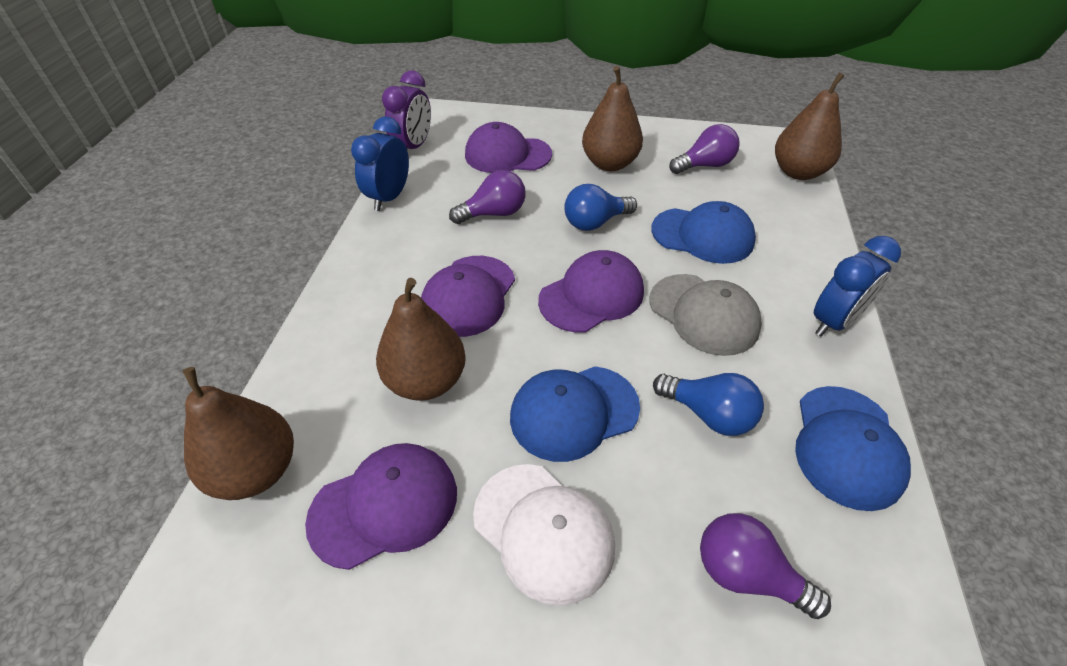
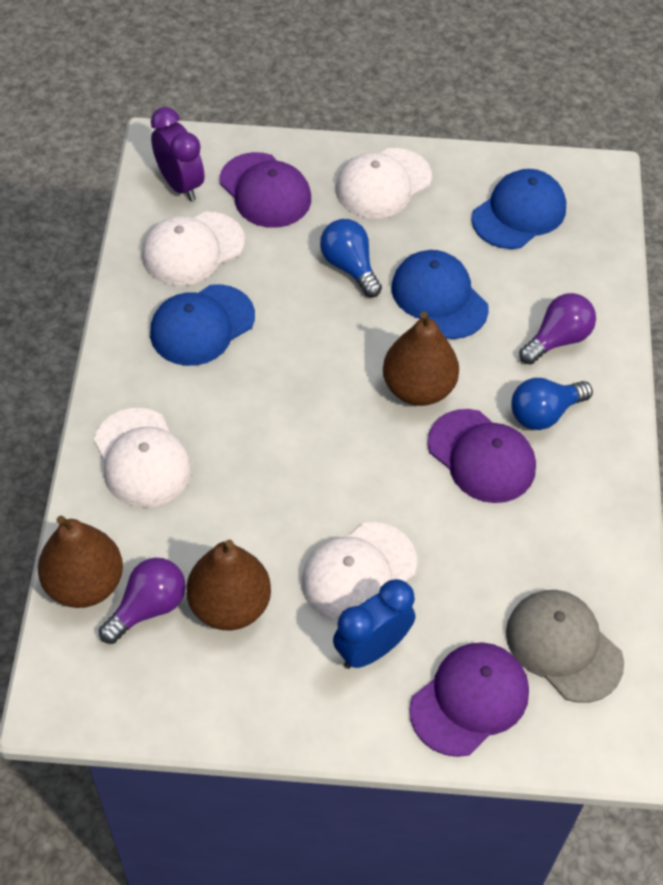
blue clock: 2 -> 1
brown pear: 4 -> 3
purple cap: 4 -> 3
purple light bulb: 3 -> 2
white cap: 1 -> 4

